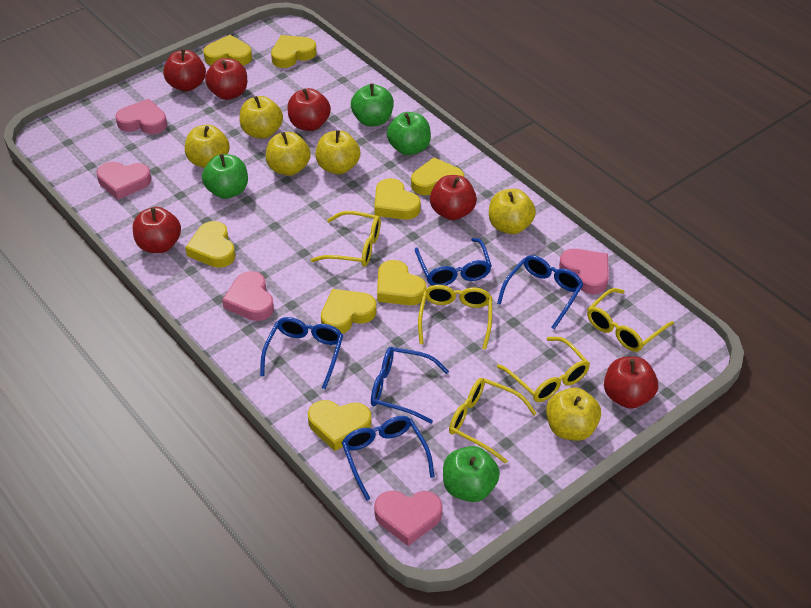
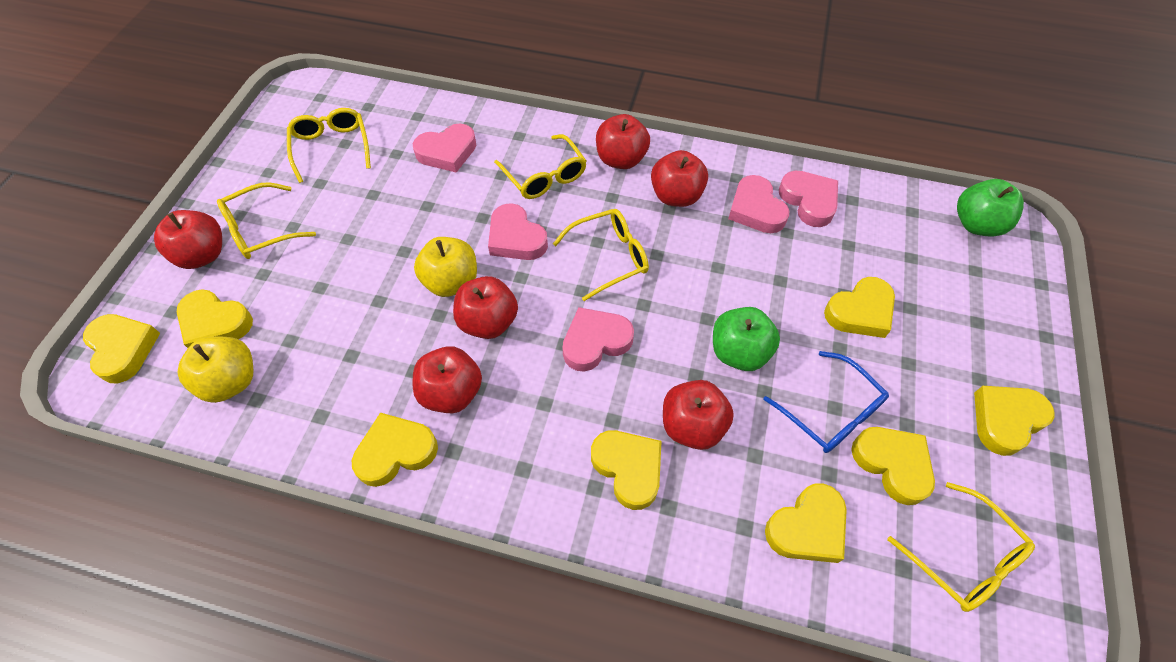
blue glasses: 5 -> 1
green apple: 4 -> 2
yellow apple: 6 -> 2

